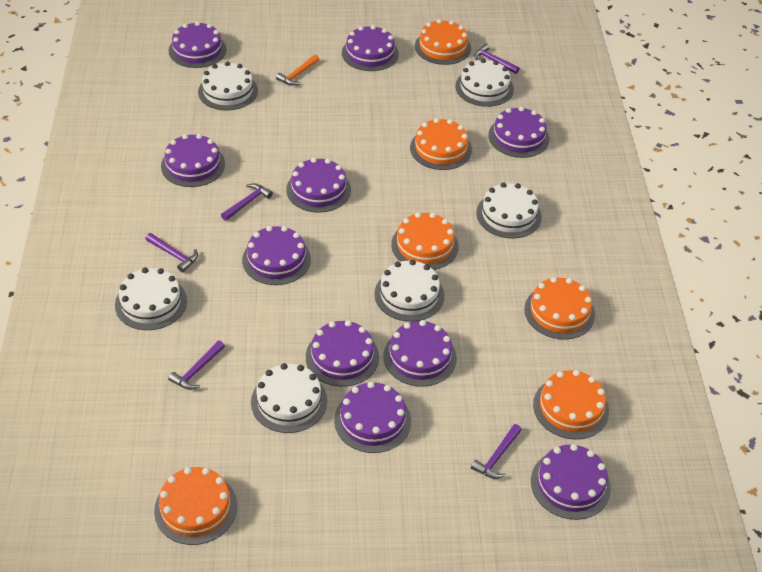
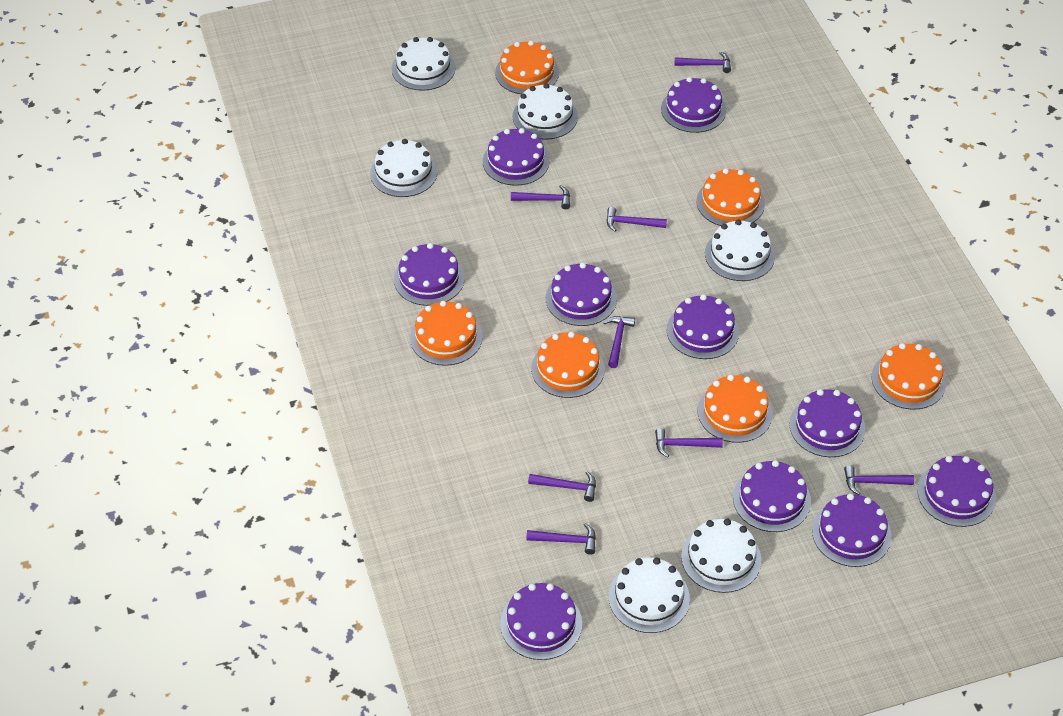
orange hammer: 1 -> 0
purple hammer: 5 -> 8

